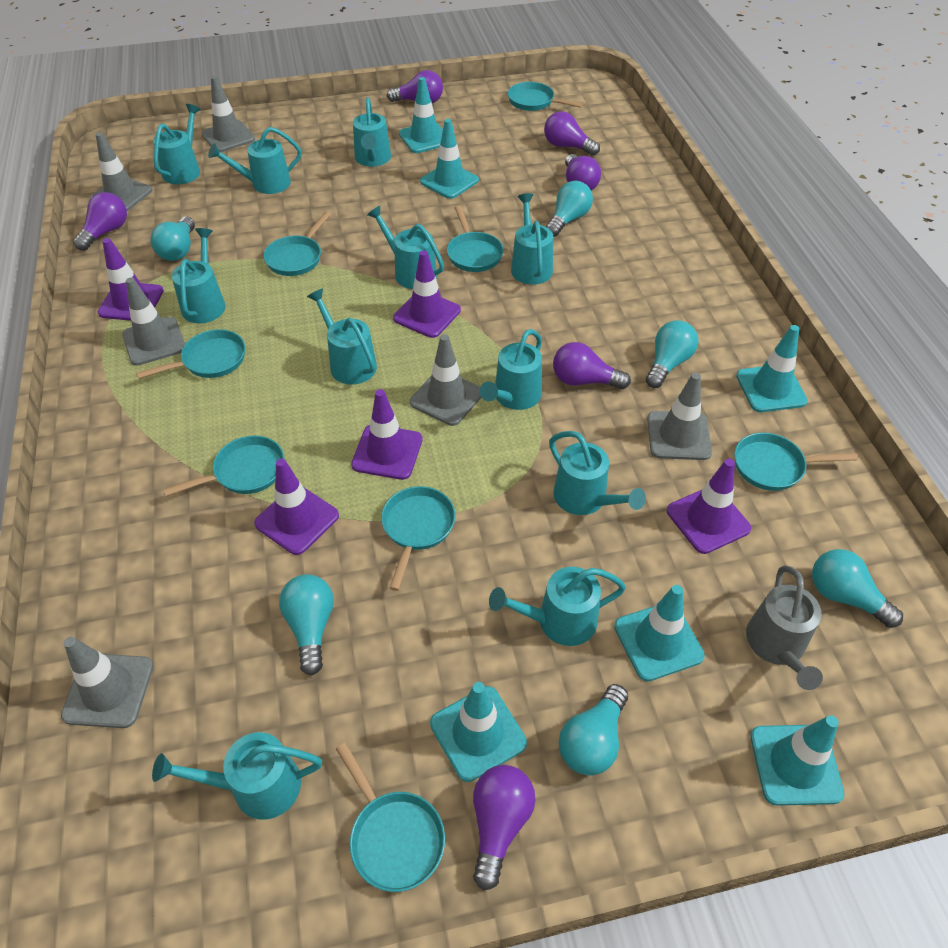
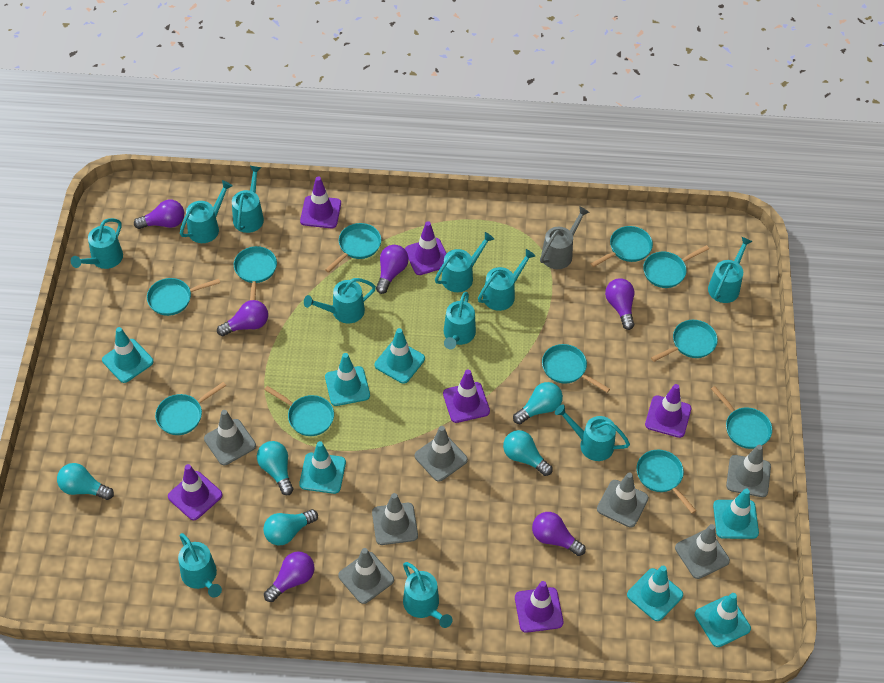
grey traffic cone: 6 -> 7
purple traffic cone: 5 -> 6
turquoise light bulb: 6 -> 5
turquoise pan: 8 -> 11
turquoise traffic cone: 6 -> 7

